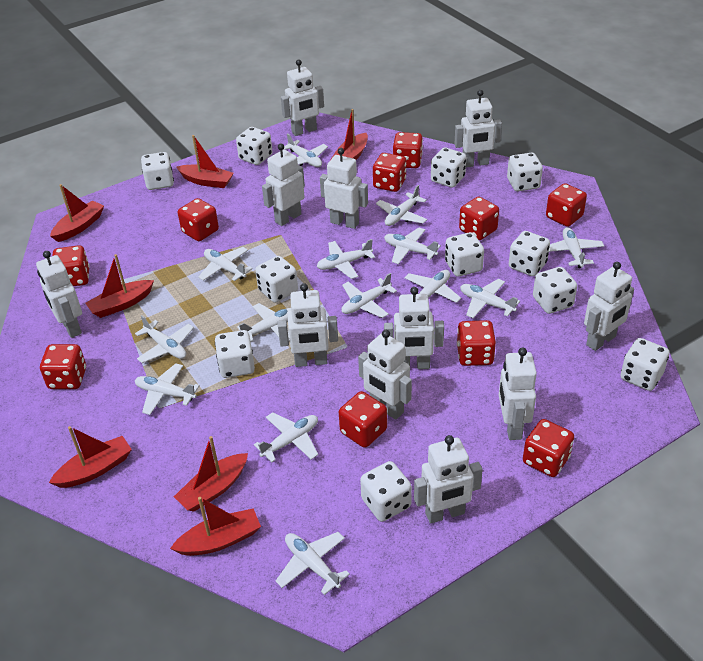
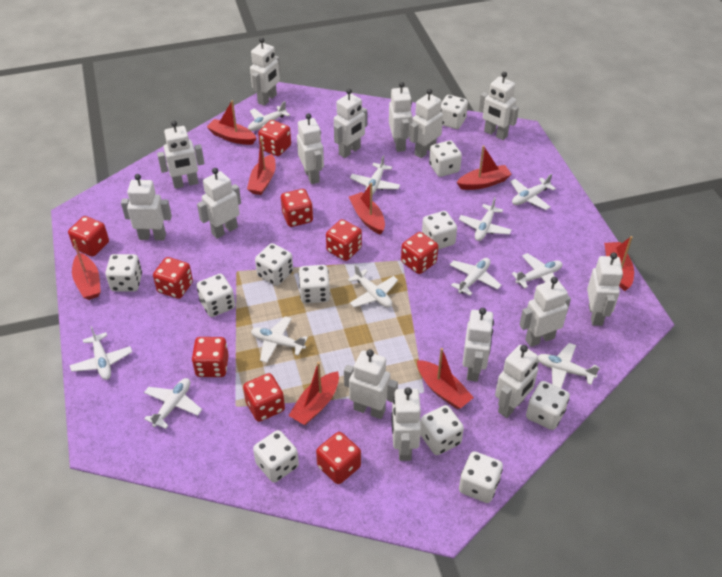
red boat: 7 -> 8
red dice: 10 -> 9
white plane: 14 -> 11
white robot: 11 -> 15

